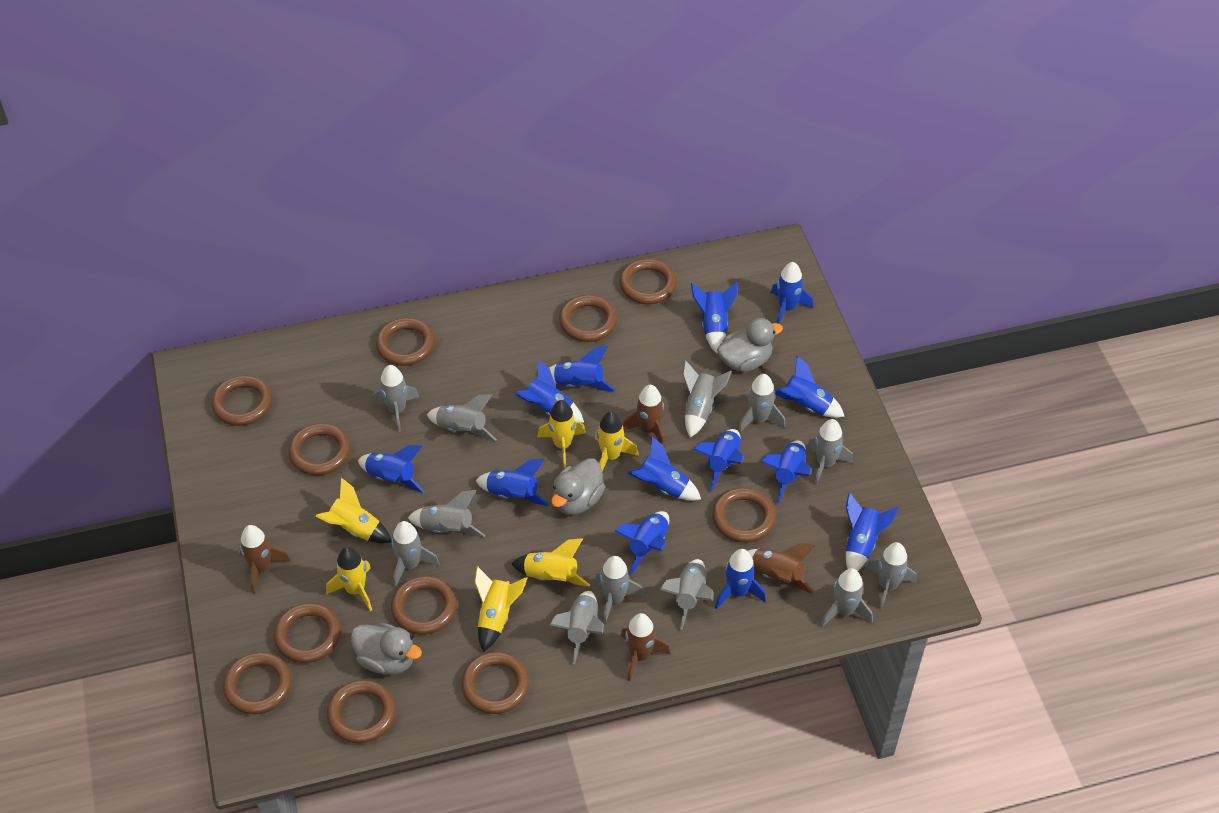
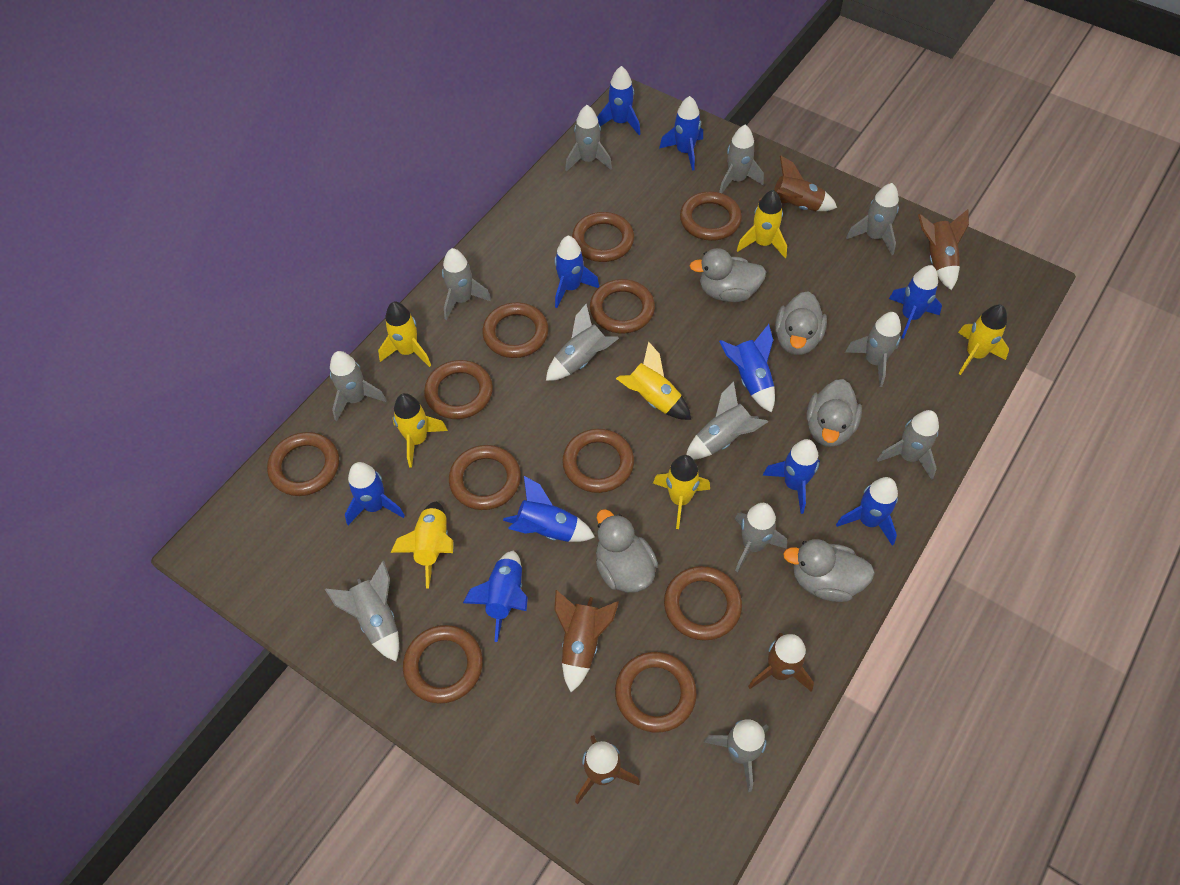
blue rocket: 13 -> 10
brown rocket: 4 -> 5
grey duck: 3 -> 5
yellow rocket: 6 -> 7

